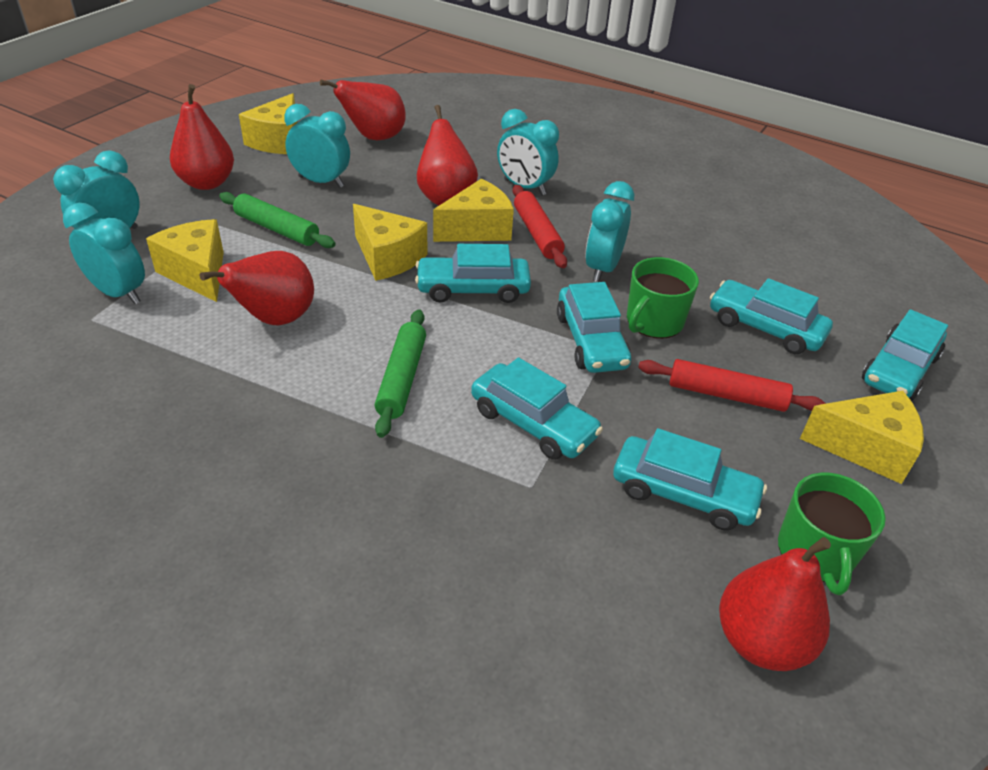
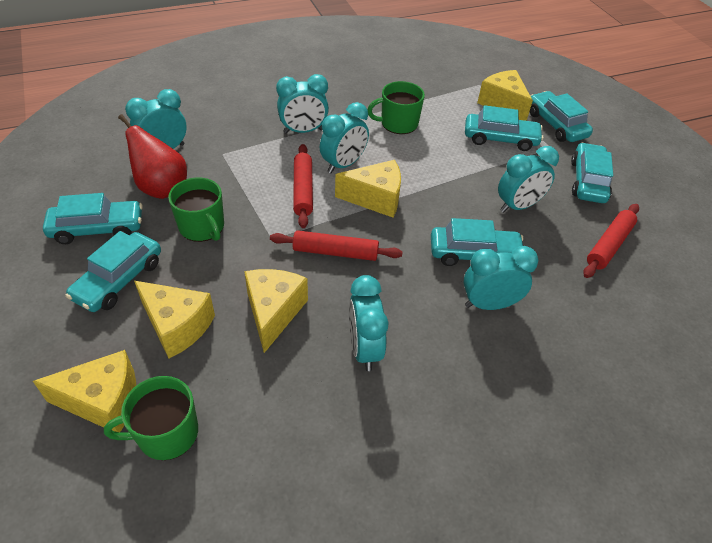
green mug: 2 -> 3
green rolling pin: 2 -> 0
red pear: 5 -> 1
red rolling pin: 2 -> 3
turquoise clock: 5 -> 6

